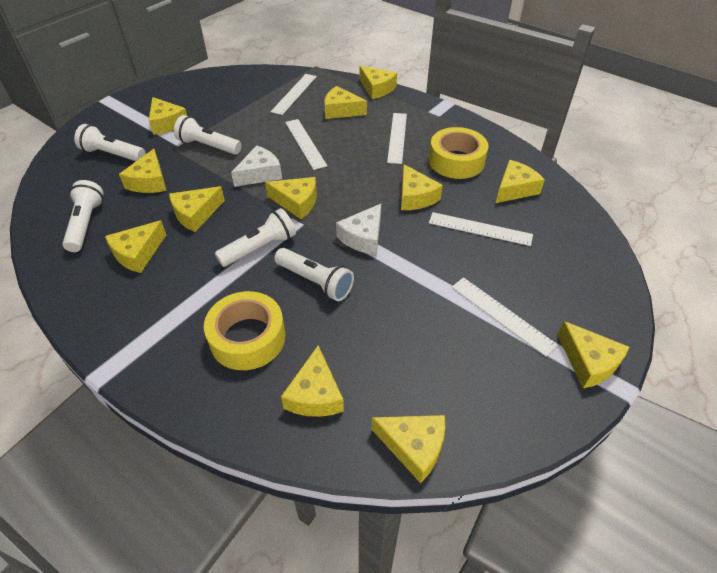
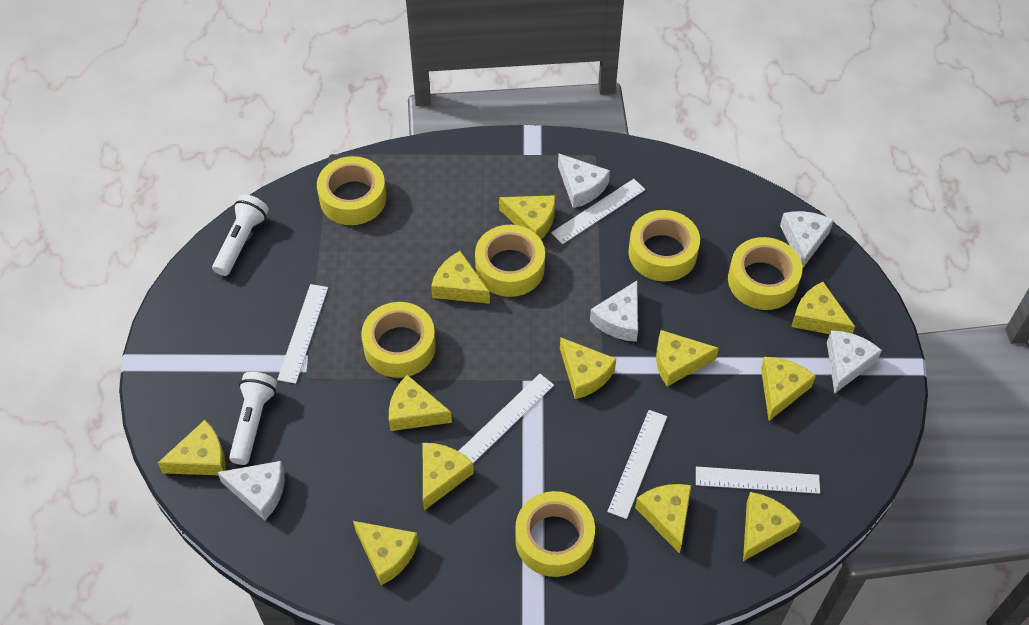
white cheese: 2 -> 5
white flashlight: 5 -> 2
yellow tape: 2 -> 6

